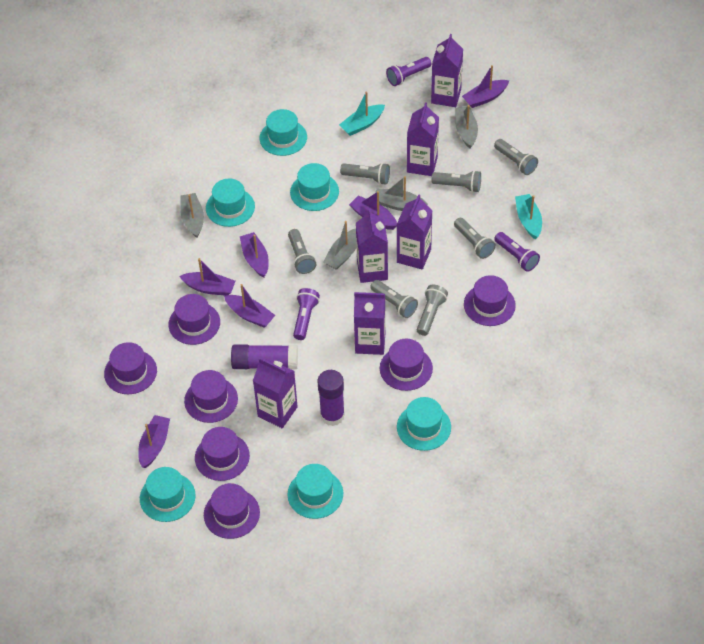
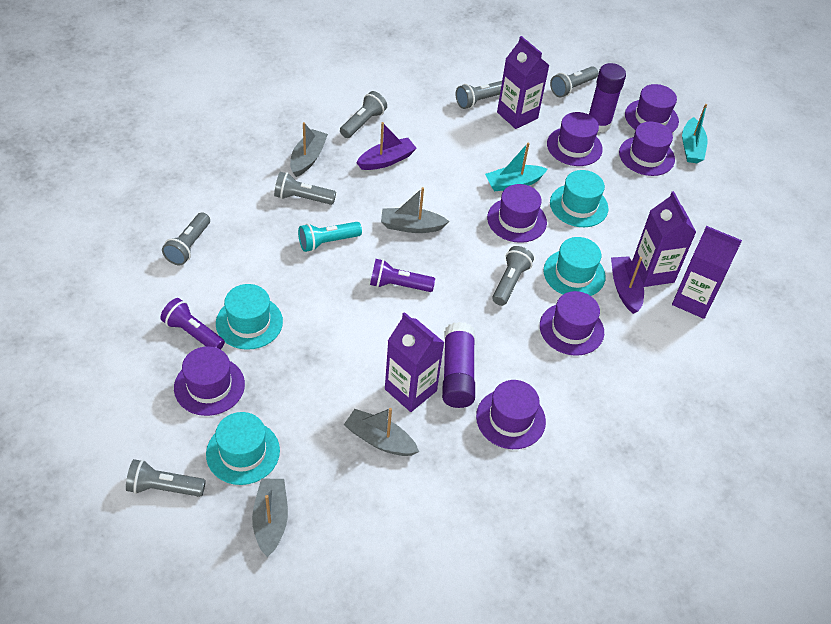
purple boat: 6 -> 2
purple carton: 6 -> 4
purple flashlight: 3 -> 2
turquoise flashlight: 0 -> 1
turquoise hat: 6 -> 4

